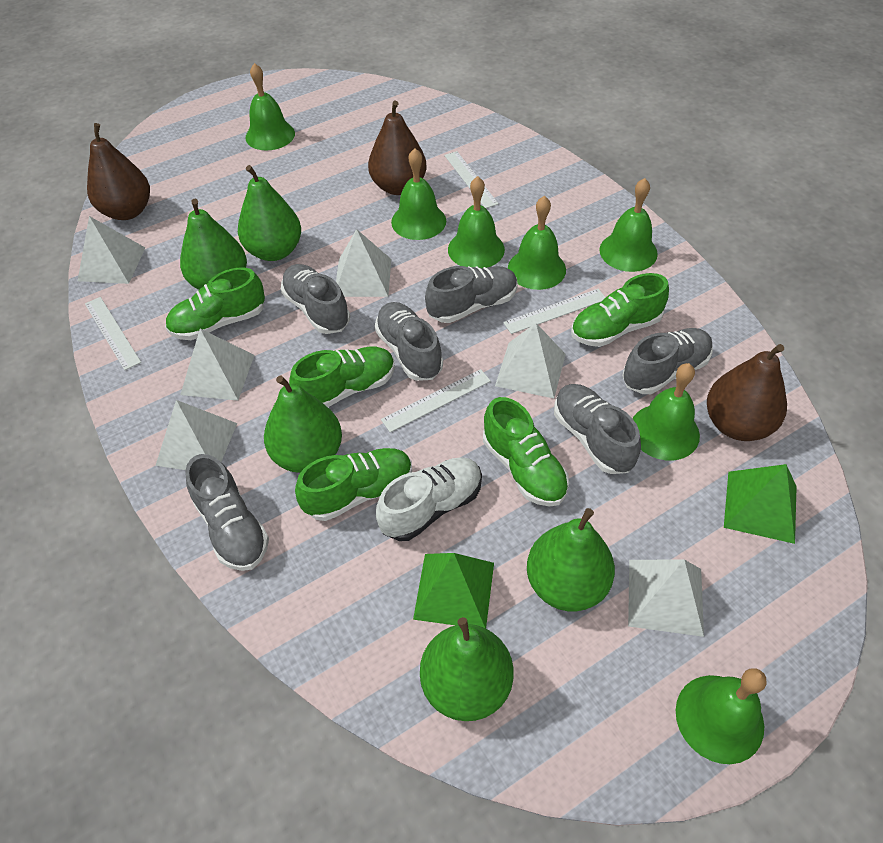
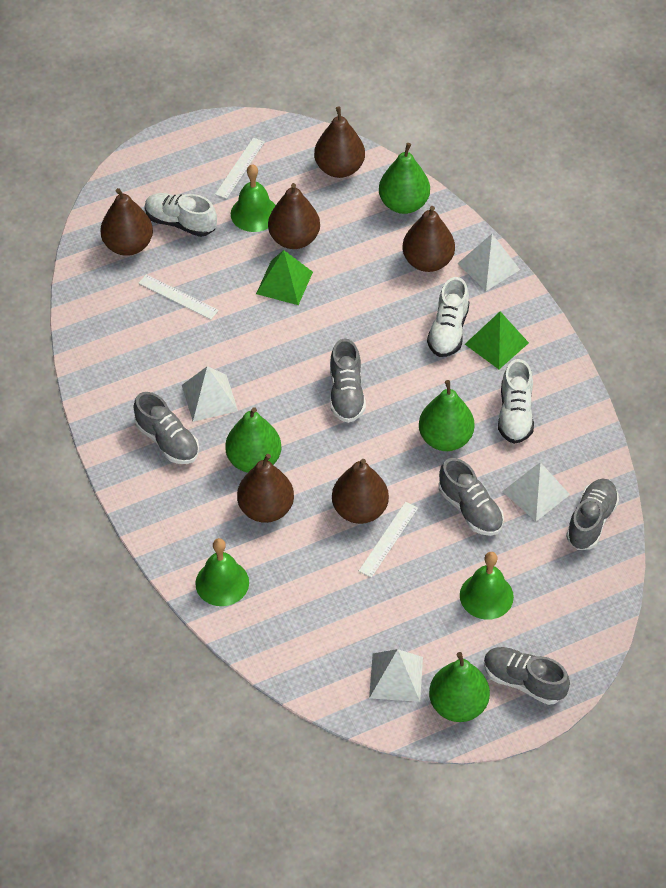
brown pear: 3 -> 6
green bell: 7 -> 3
green pear: 5 -> 4
green shoe: 5 -> 0
grey shoe: 6 -> 5
white pyramid: 6 -> 4
white ruler: 4 -> 3
white shoe: 1 -> 3

